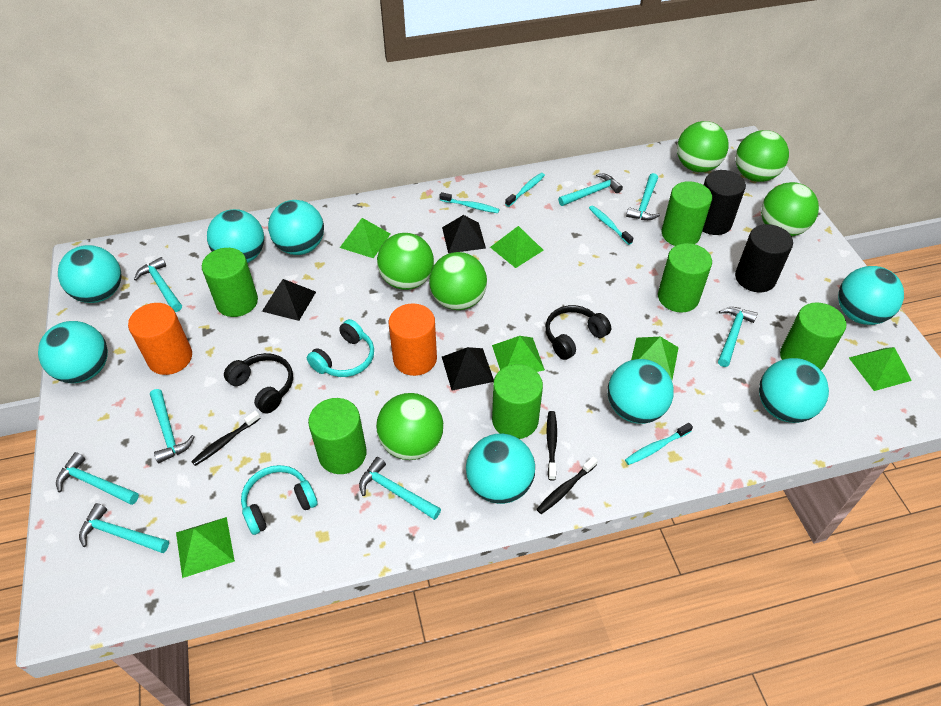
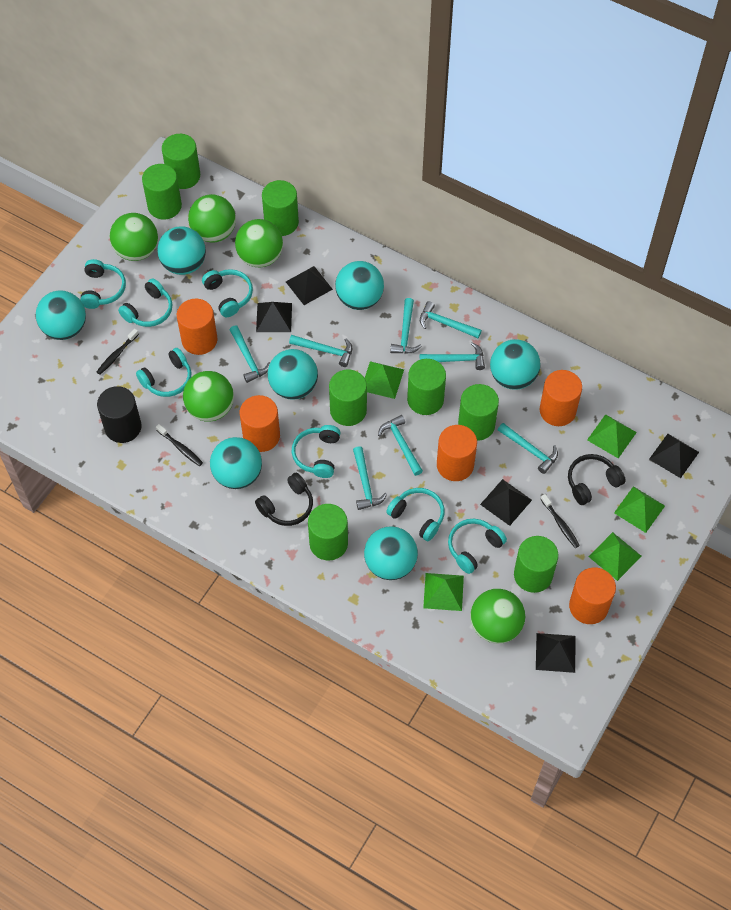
black cylinder: 2 -> 1
black pyramid: 3 -> 5
green ball: 6 -> 5
green cylinder: 6 -> 8
green pyramid: 6 -> 5
orange cylinder: 2 -> 5
turquoise ball: 8 -> 7
turquoise headphones: 2 -> 7
turquoise toothbrush: 4 -> 0

